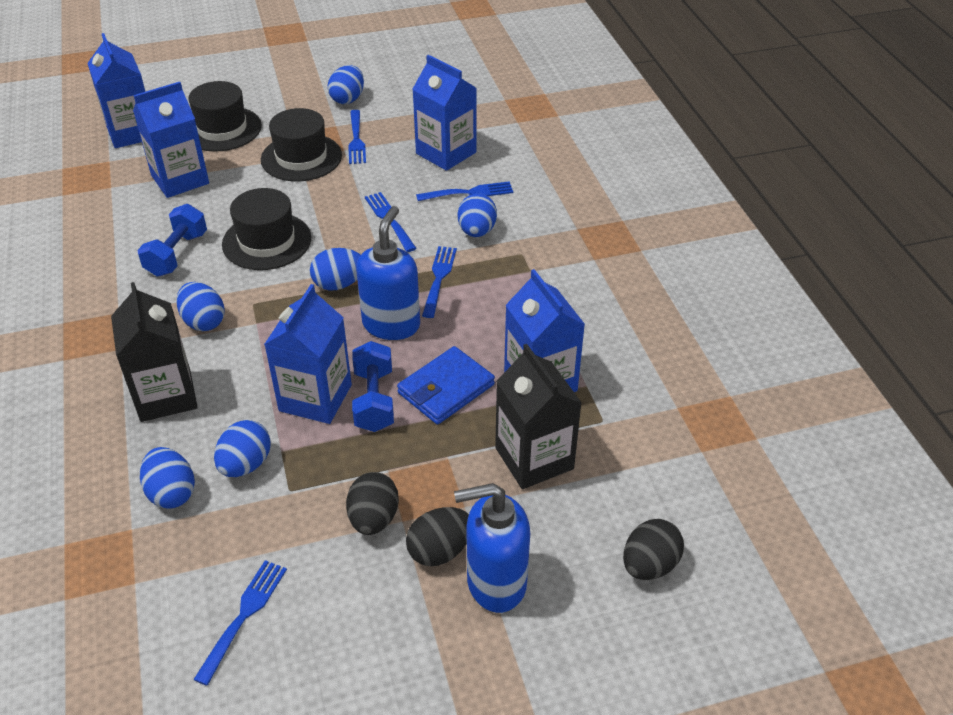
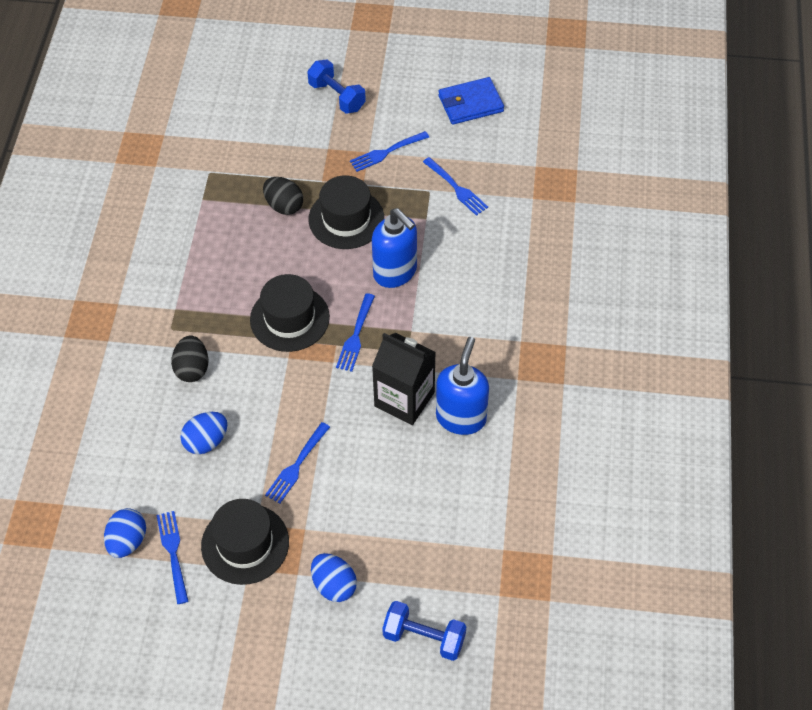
black carton: 2 -> 1
black egg: 3 -> 2
blue carton: 5 -> 0
blue egg: 6 -> 3

